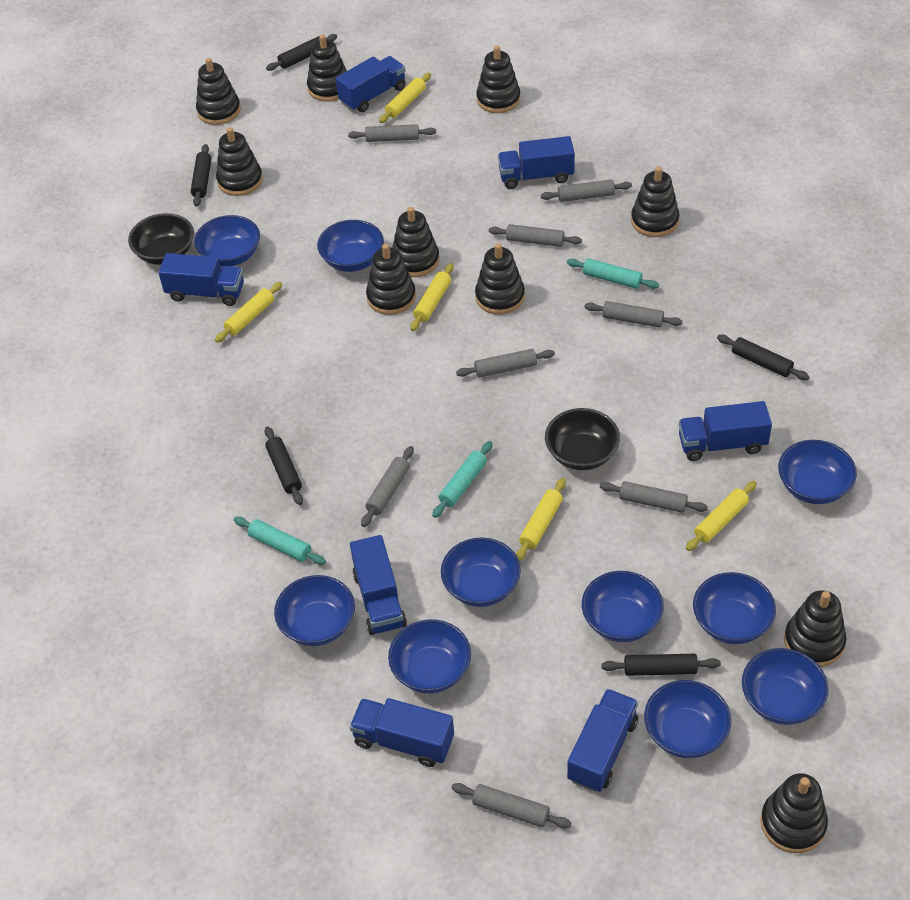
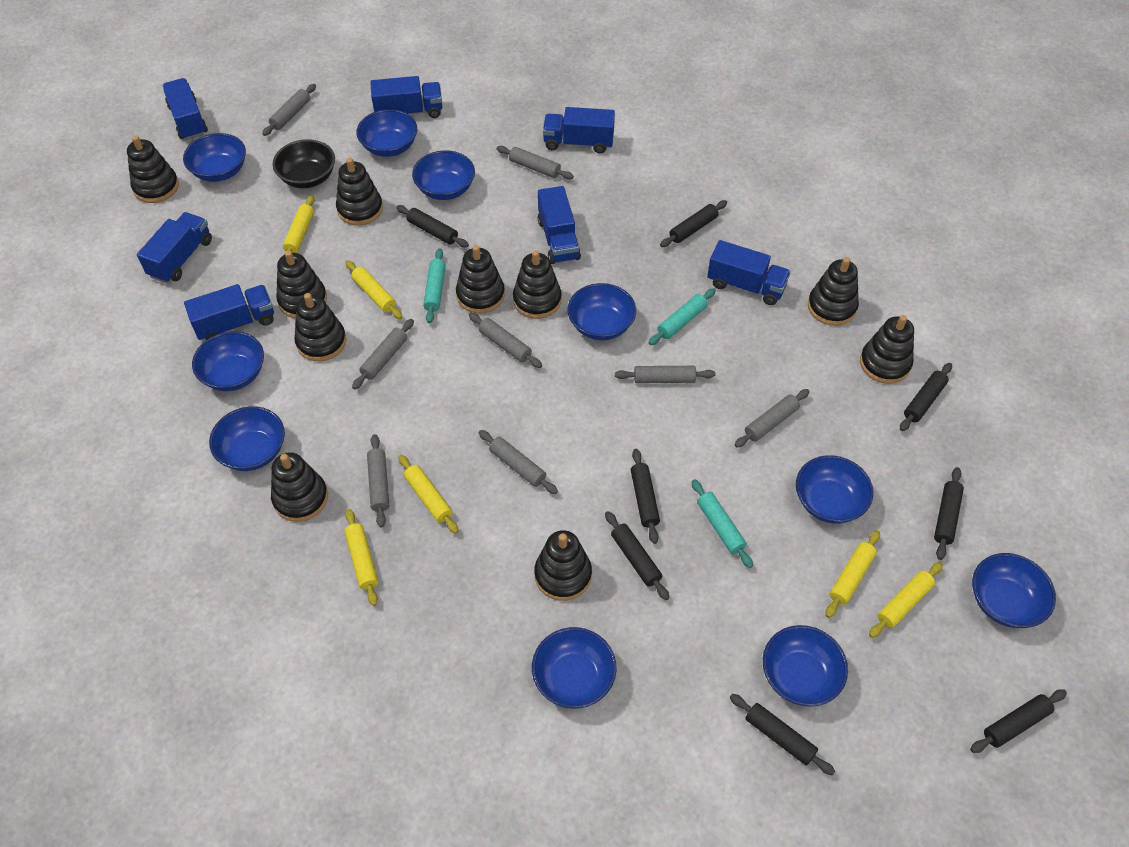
black bowl: 2 -> 1
black rolling pin: 5 -> 8
yellow rolling pin: 5 -> 6

